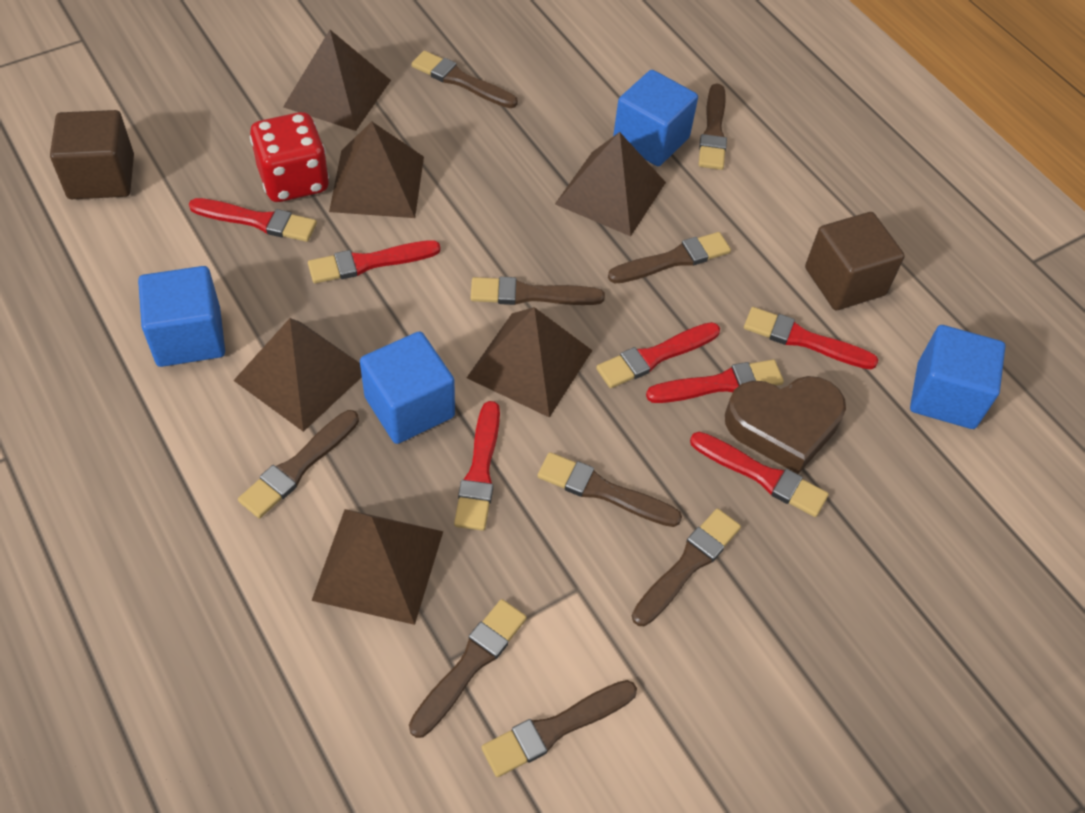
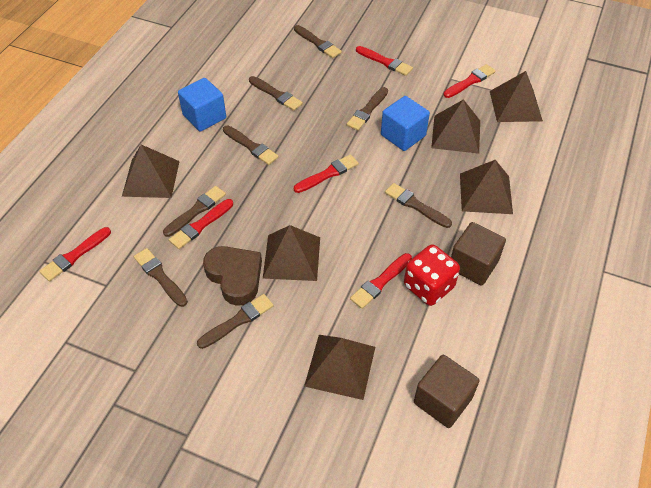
blue cube: 4 -> 2
brown brush: 9 -> 8
red brush: 7 -> 6

